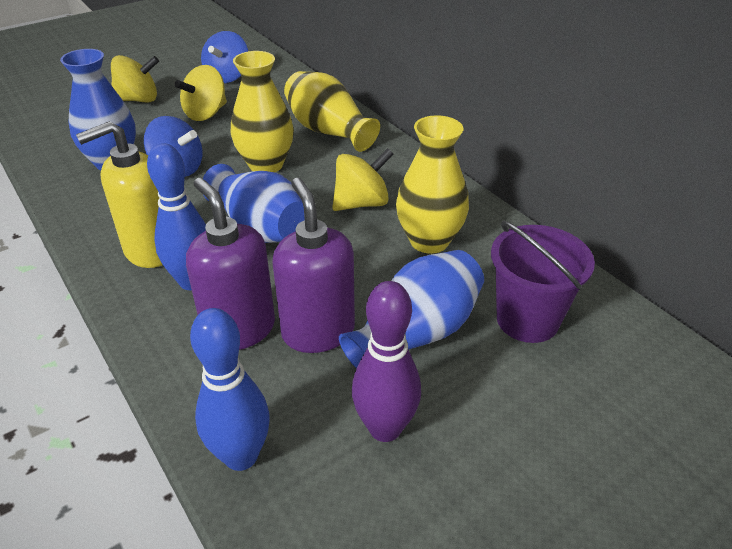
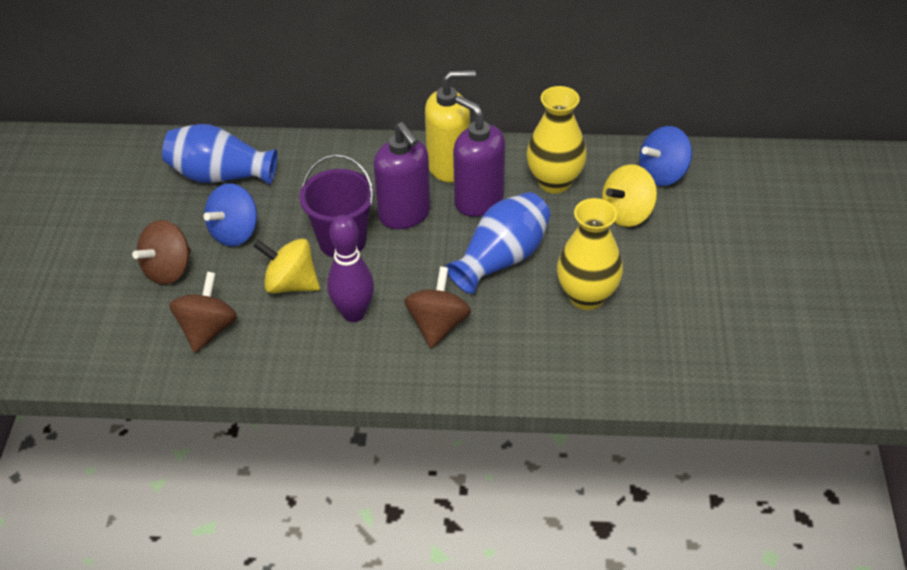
blue bowling pin: 2 -> 0
blue vase: 3 -> 2
brown spinning top: 0 -> 3
yellow spinning top: 3 -> 2
yellow vase: 3 -> 2

